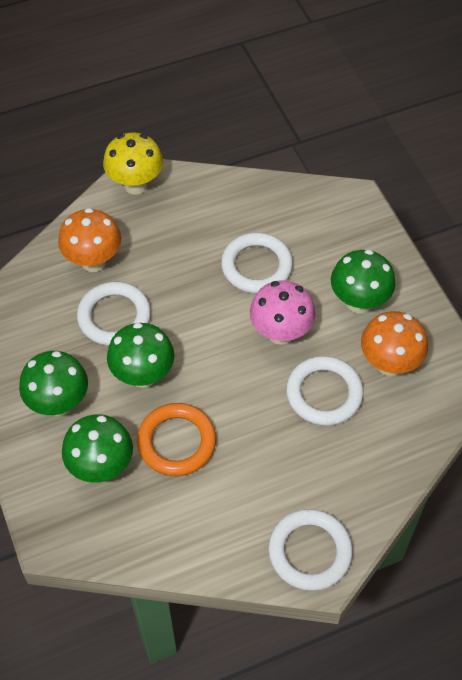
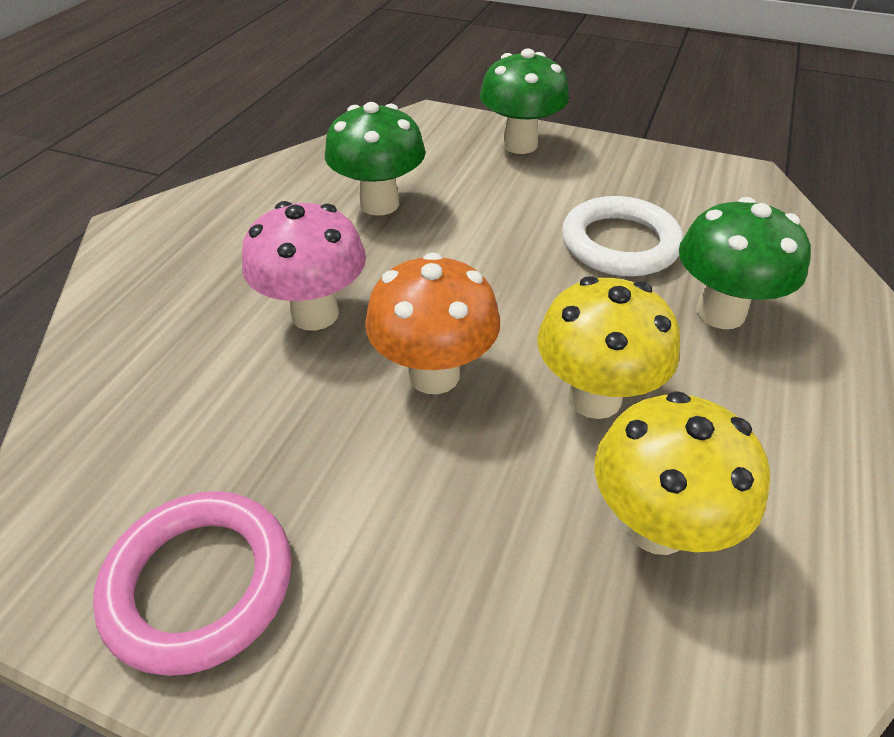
green mushroom: 4 -> 3
orange mushroom: 2 -> 1
orange ring: 1 -> 0
pink ring: 0 -> 1
white ring: 4 -> 1
yellow mushroom: 1 -> 2

